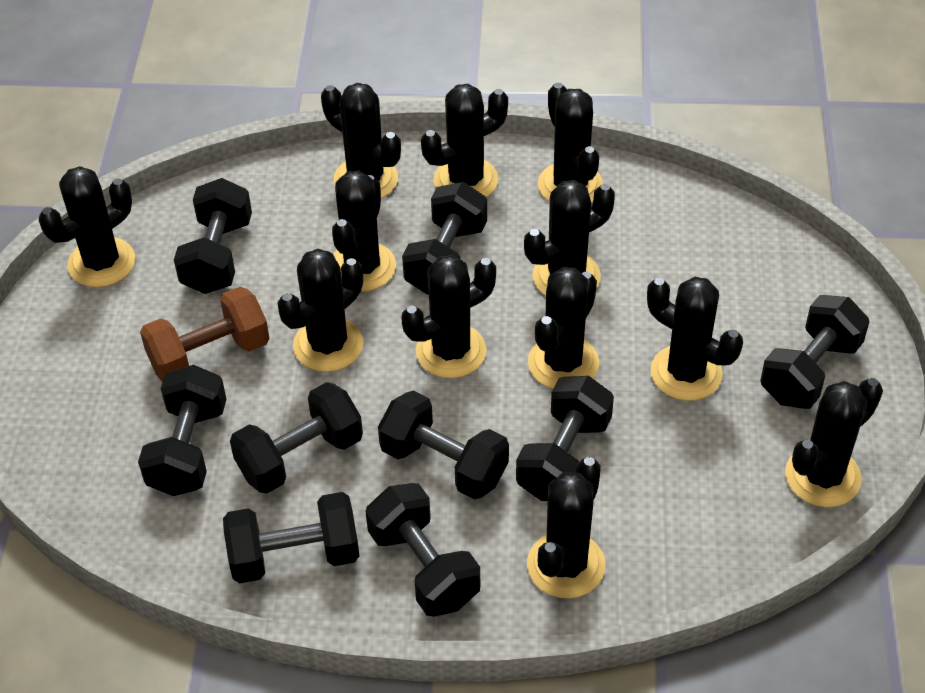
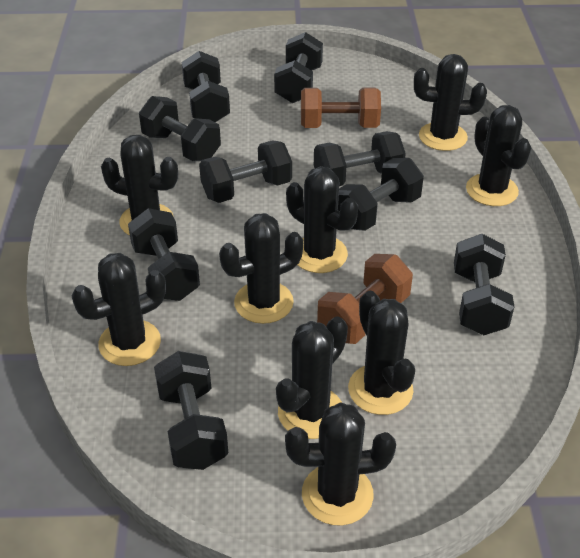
black cactus: 12 -> 9
brown dumbbell: 1 -> 2

